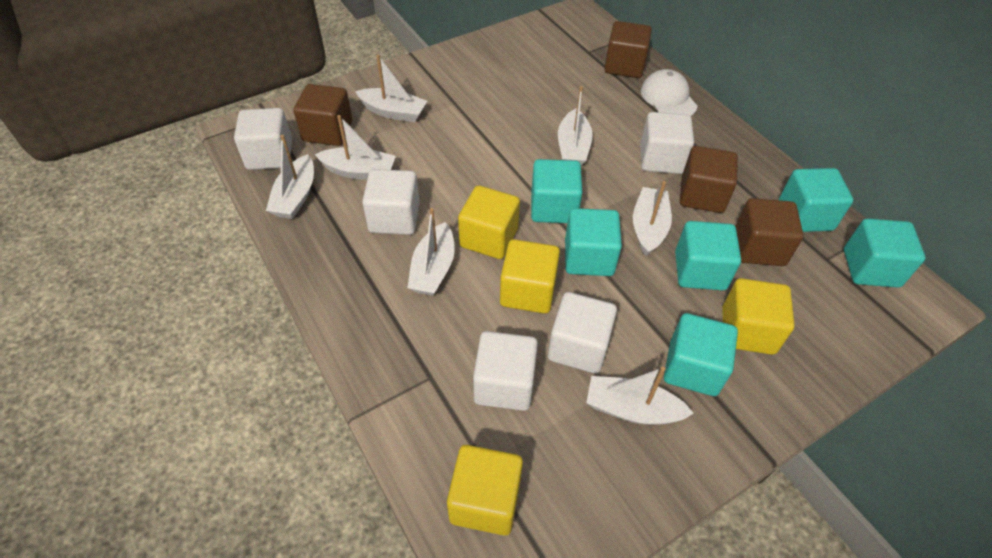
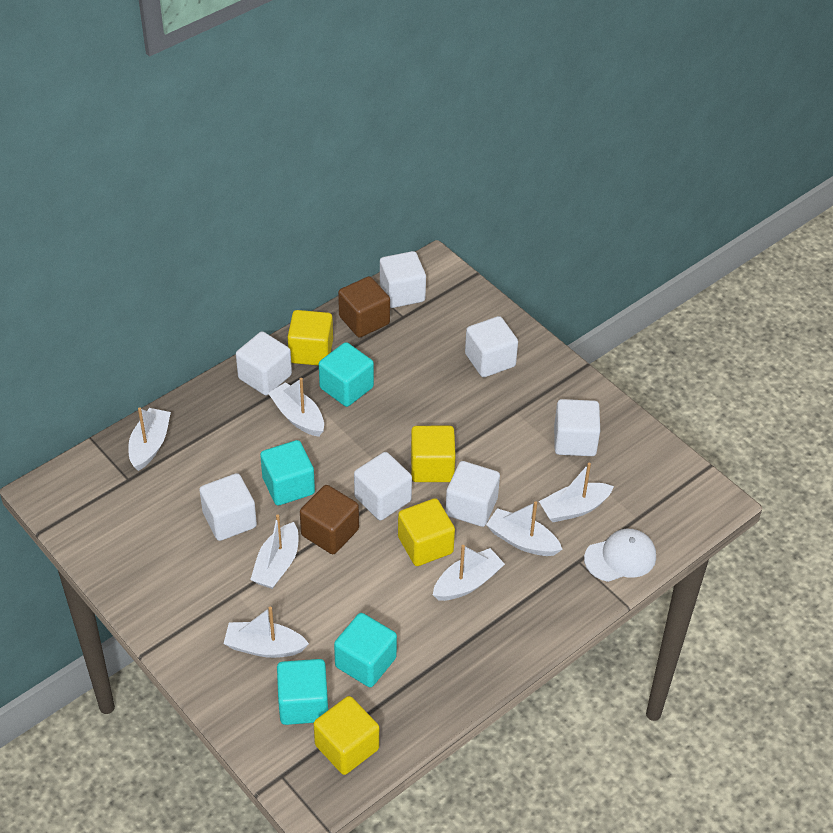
brown cube: 4 -> 2
turquoise cube: 6 -> 4
white cube: 5 -> 7

